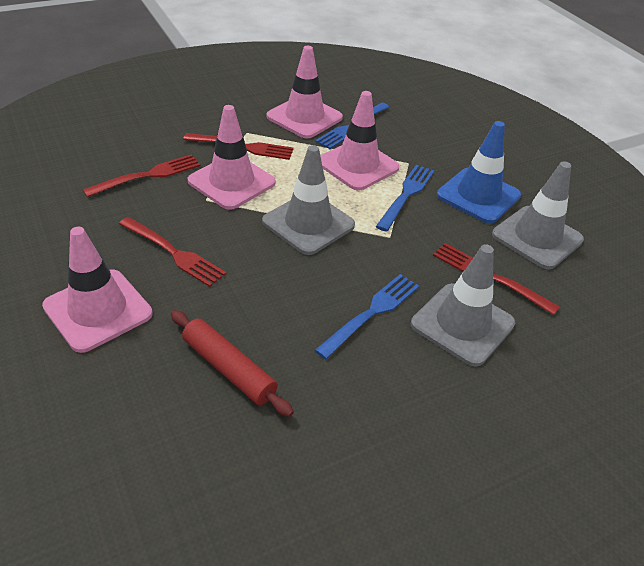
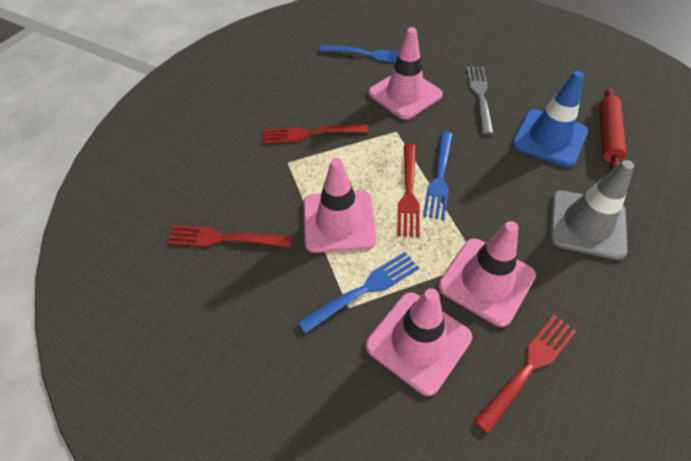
grey fork: 0 -> 1
grey traffic cone: 3 -> 1

